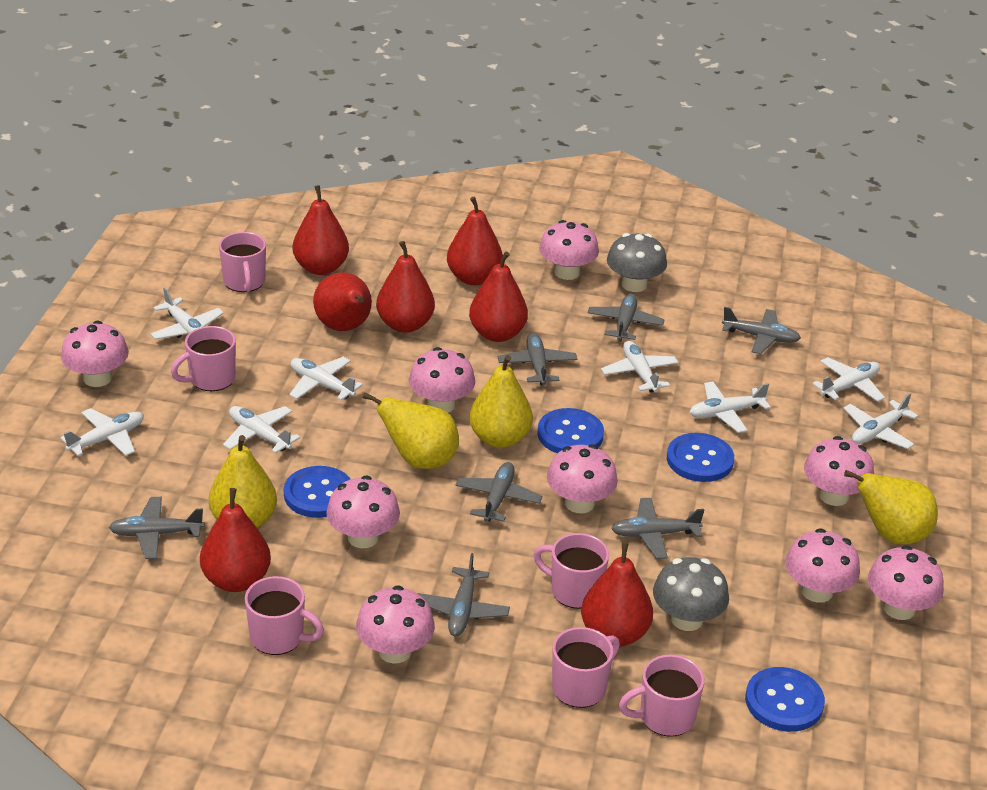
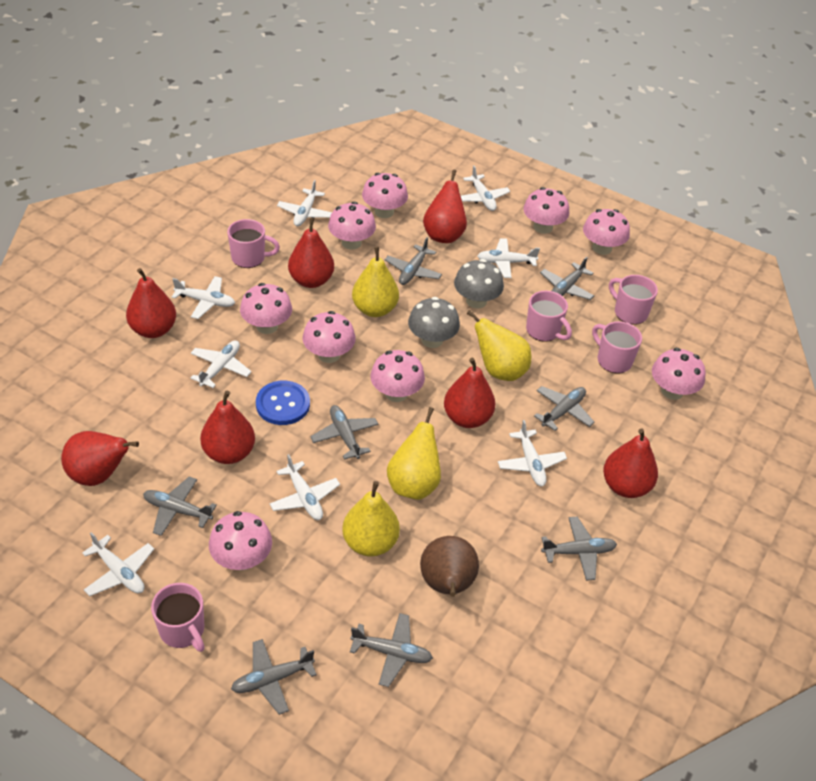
blue button: 4 -> 1
brown pear: 0 -> 1
grey plane: 7 -> 8
pink mug: 6 -> 5

